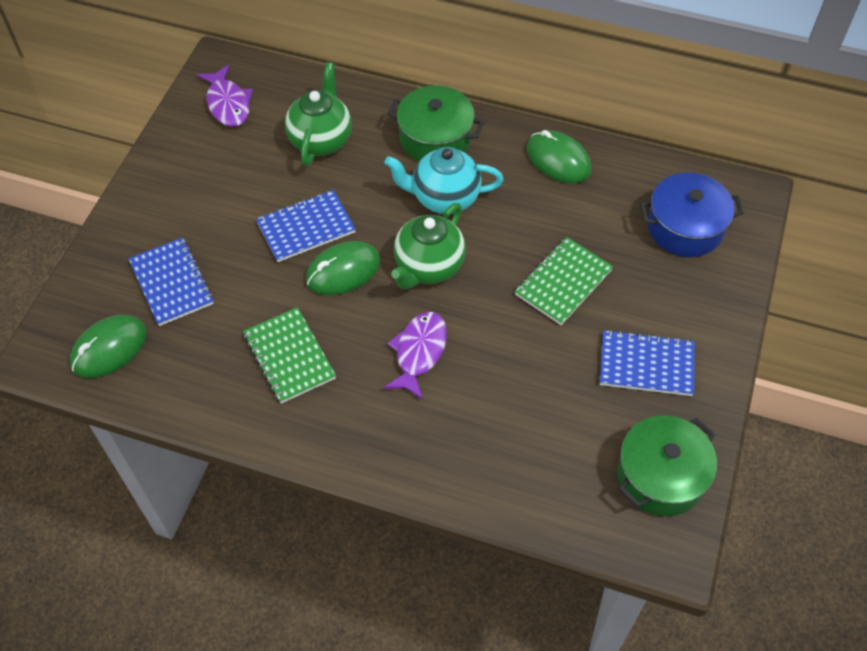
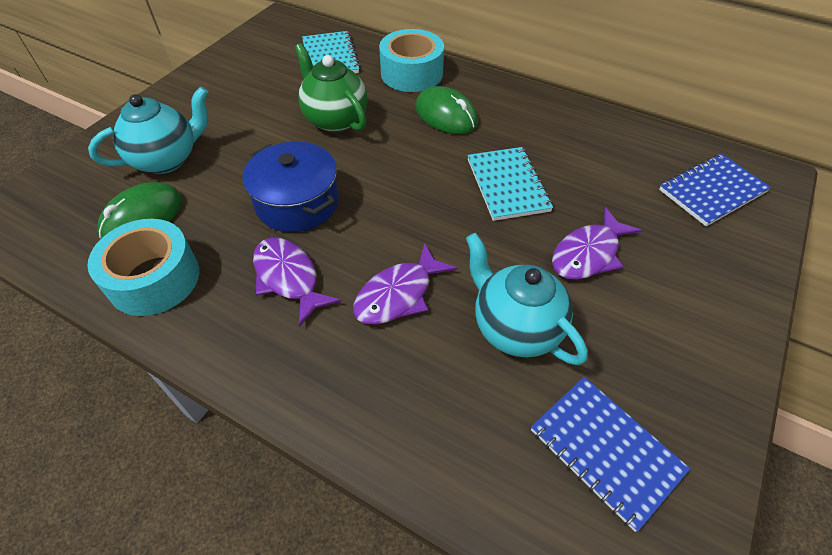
blue notebook: 3 -> 2
green mouse: 3 -> 2
green notebook: 2 -> 0
green pot: 2 -> 0
green teapot: 2 -> 1
purple fish: 2 -> 3
turquoise notebook: 0 -> 2
turquoise tape: 0 -> 2
turquoise teapot: 1 -> 2

